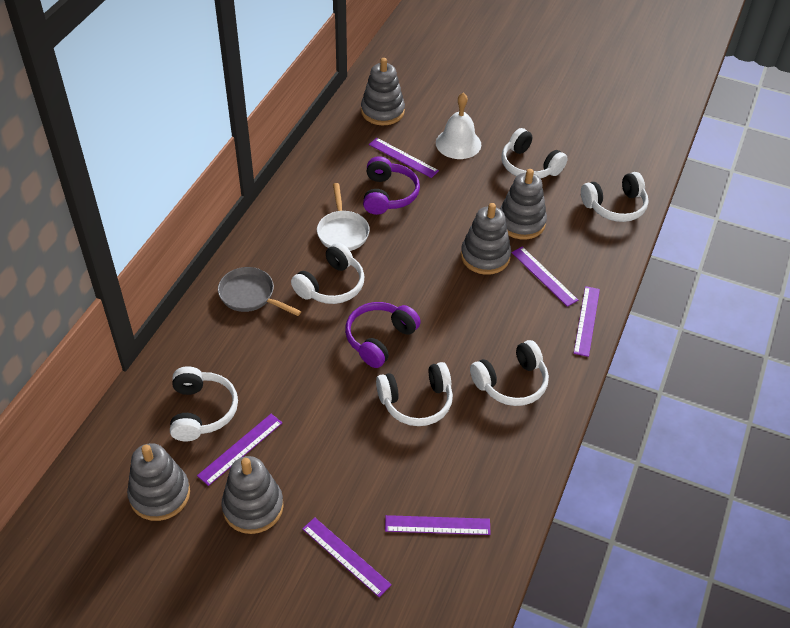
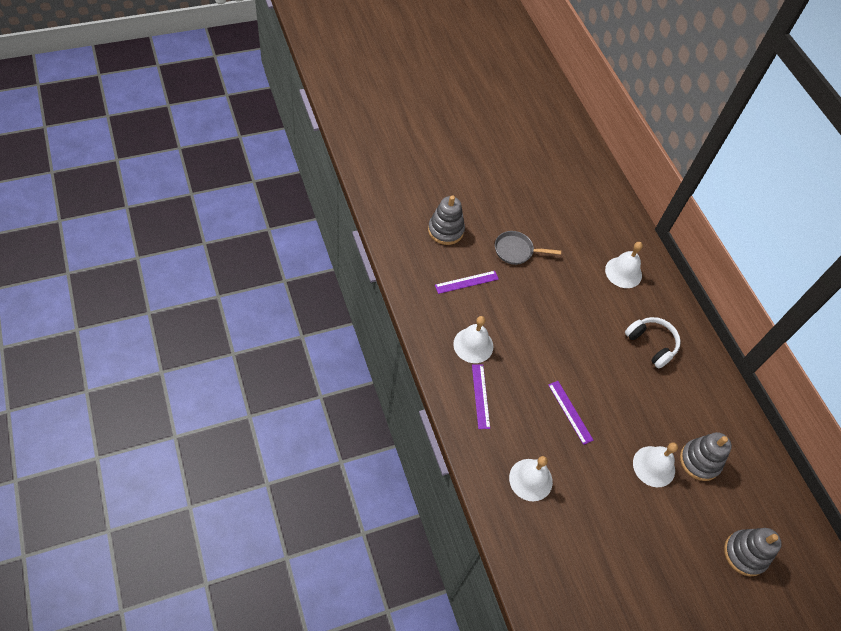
grey stacking toy: 5 -> 3
purple headphones: 2 -> 0
purple ruler: 6 -> 3
white bell: 1 -> 4
white headphones: 6 -> 1
white pan: 1 -> 0

